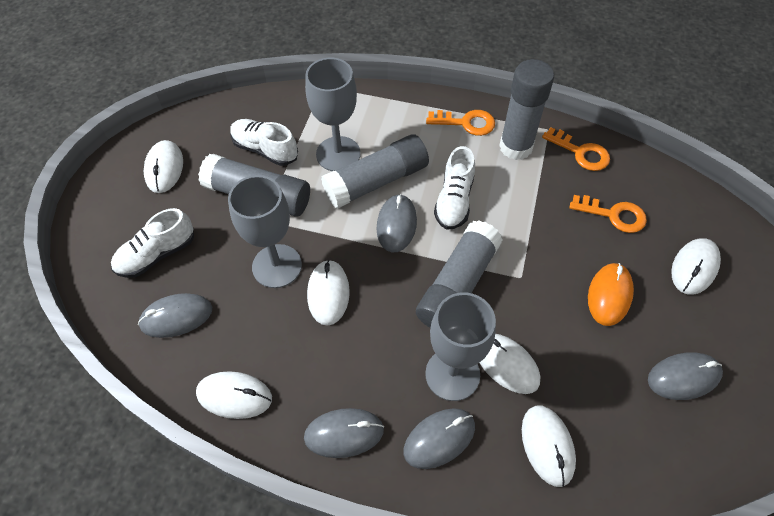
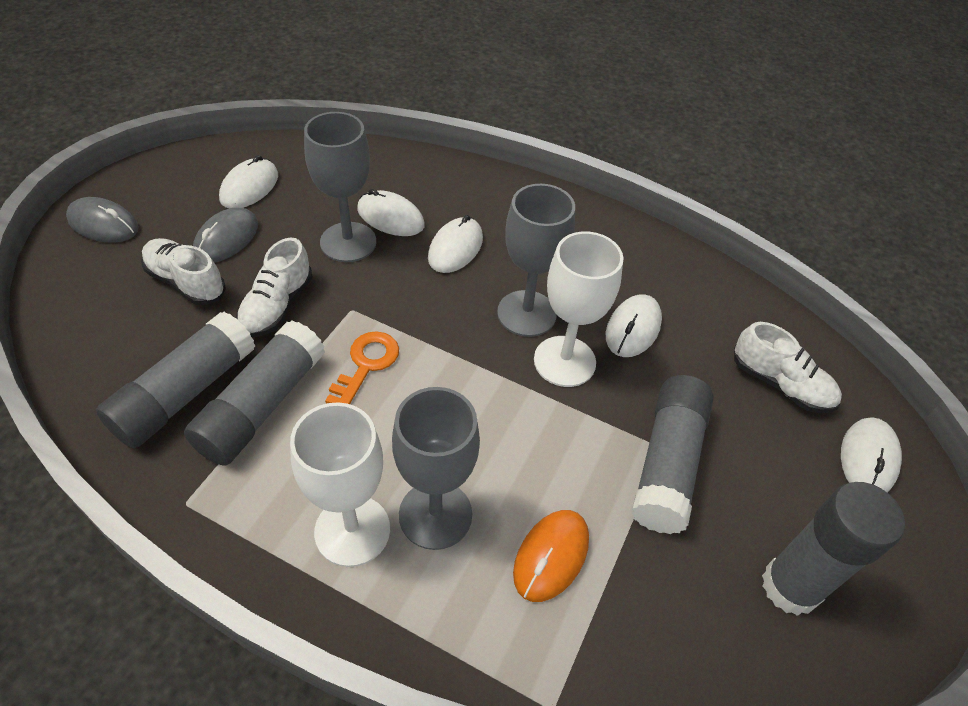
grey mouse: 5 -> 2
orange key: 3 -> 1
white goblet: 0 -> 2
white mouse: 6 -> 5

